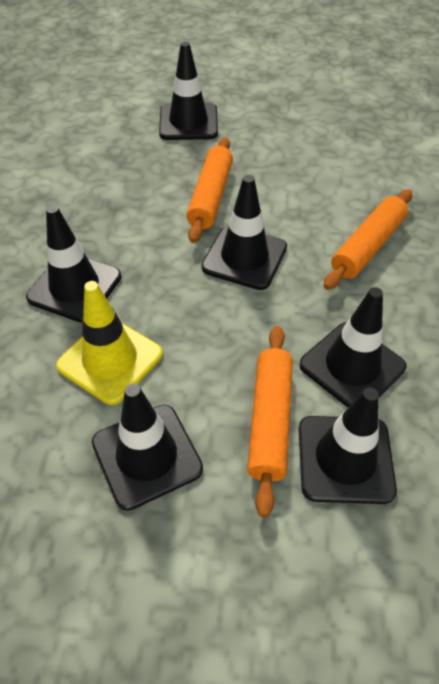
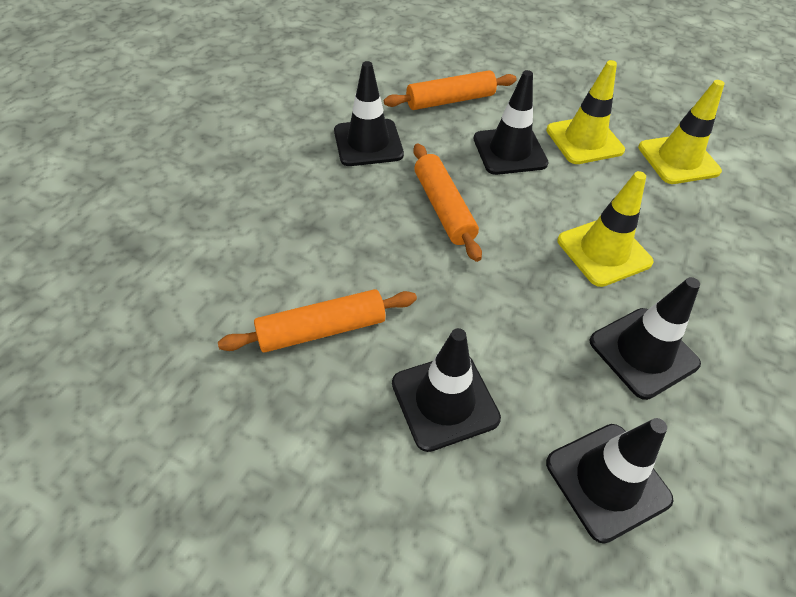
black traffic cone: 6 -> 5
yellow traffic cone: 1 -> 3

